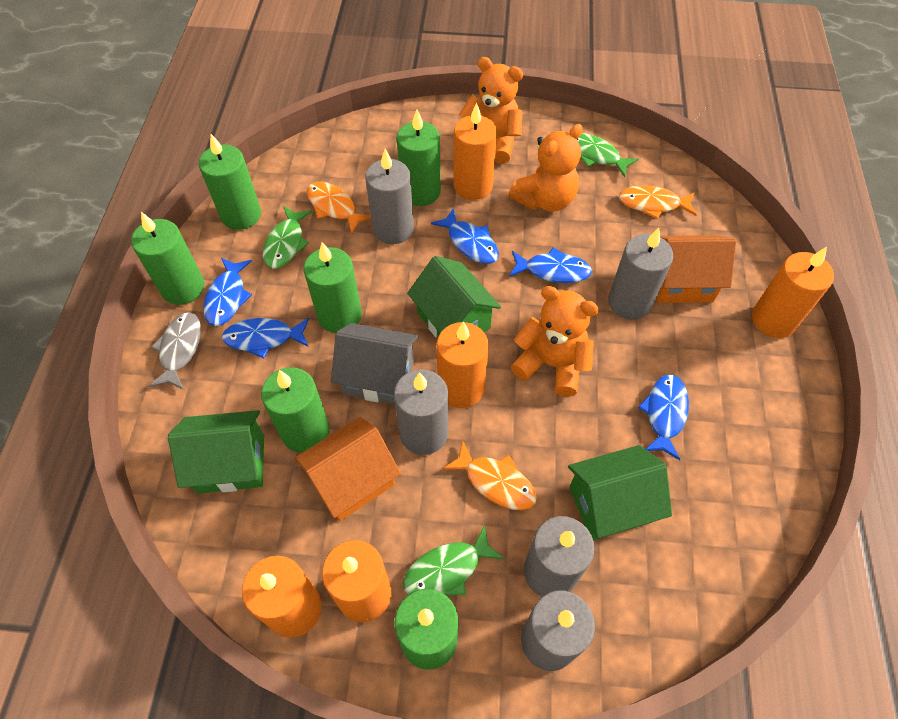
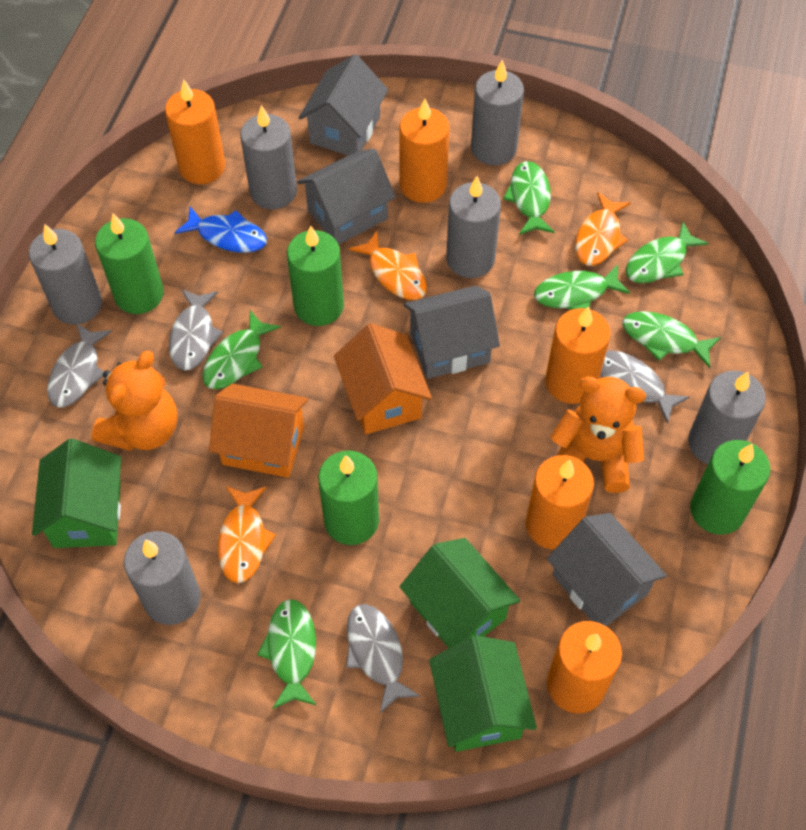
blue fish: 5 -> 1
green candle: 6 -> 4
green fish: 3 -> 6
grey candle: 5 -> 6
grey fish: 1 -> 4
grey house: 1 -> 4
orange teddy bear: 3 -> 2

